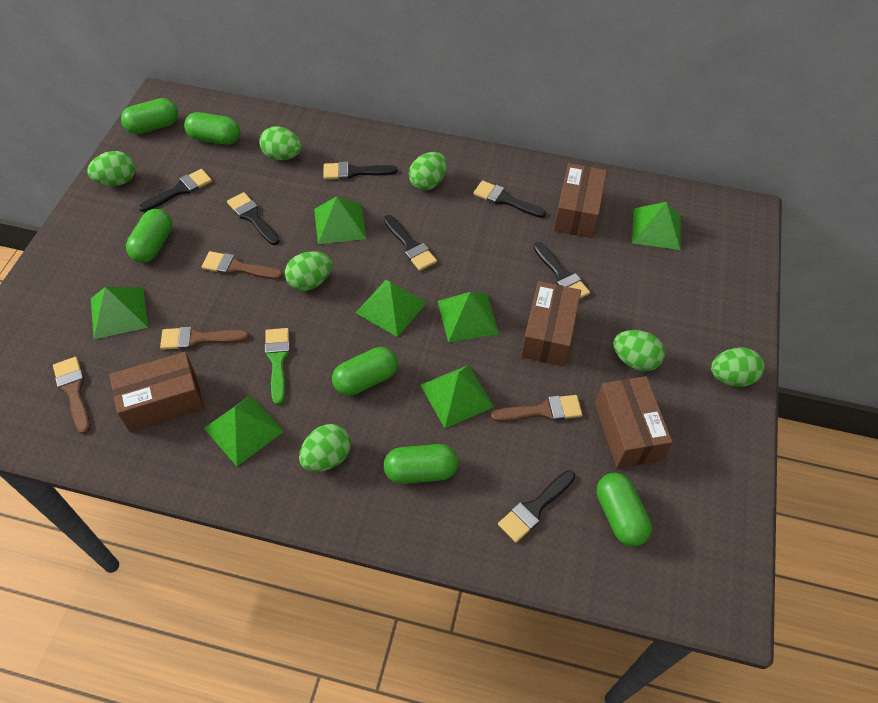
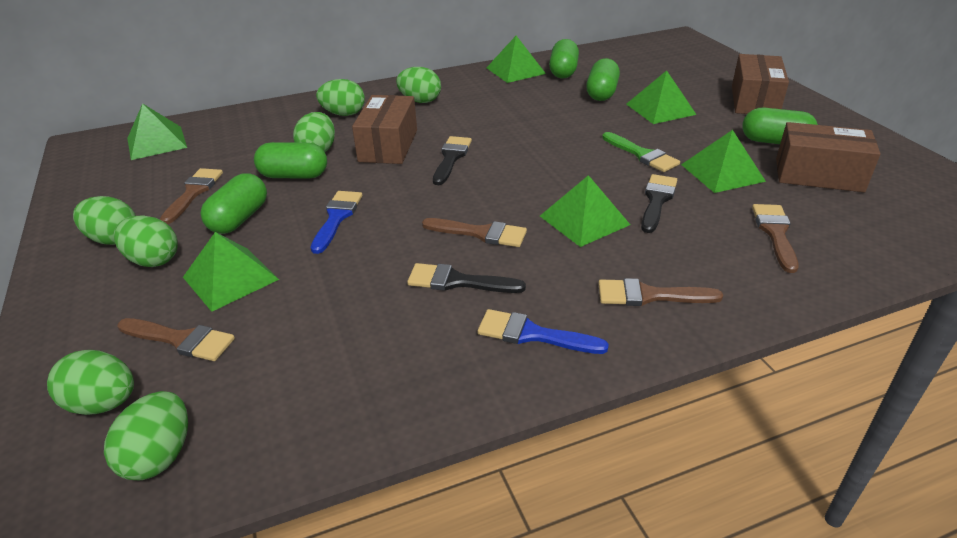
black brush: 7 -> 3
blue brush: 0 -> 2
brown box: 4 -> 3
brown brush: 4 -> 5
green capsule: 6 -> 5
green pyramid: 7 -> 6

